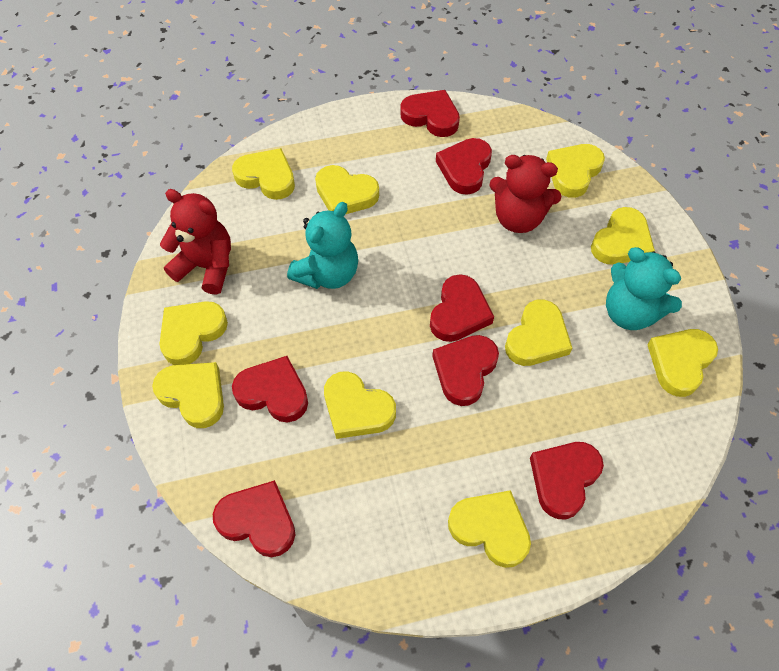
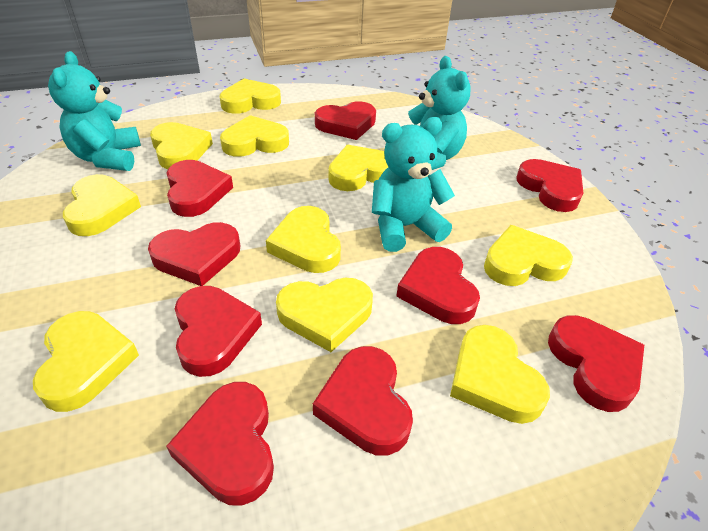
red heart: 7 -> 9
red teddy bear: 2 -> 0
turquoise teddy bear: 2 -> 3

